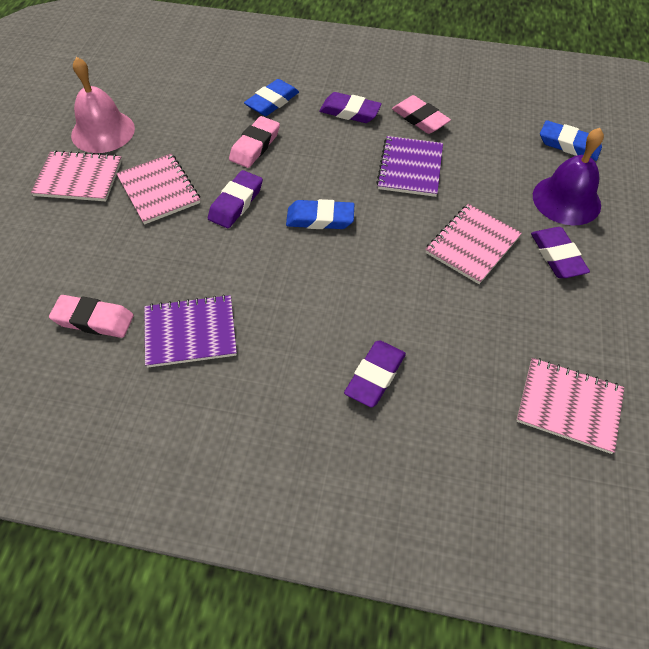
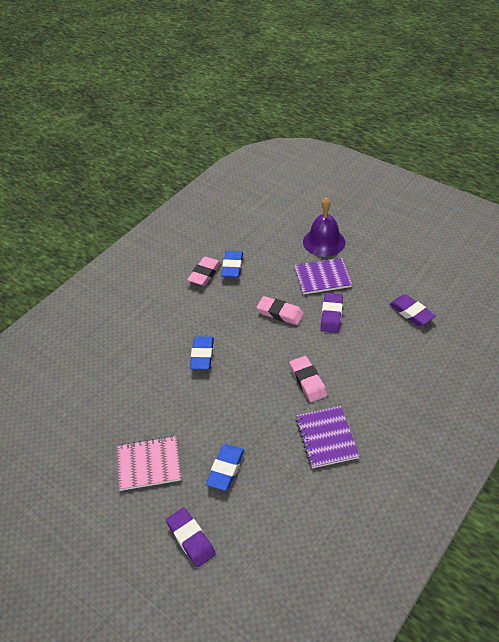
pink bell: 1 -> 0
pink notebook: 4 -> 1
purple eraser: 4 -> 3

